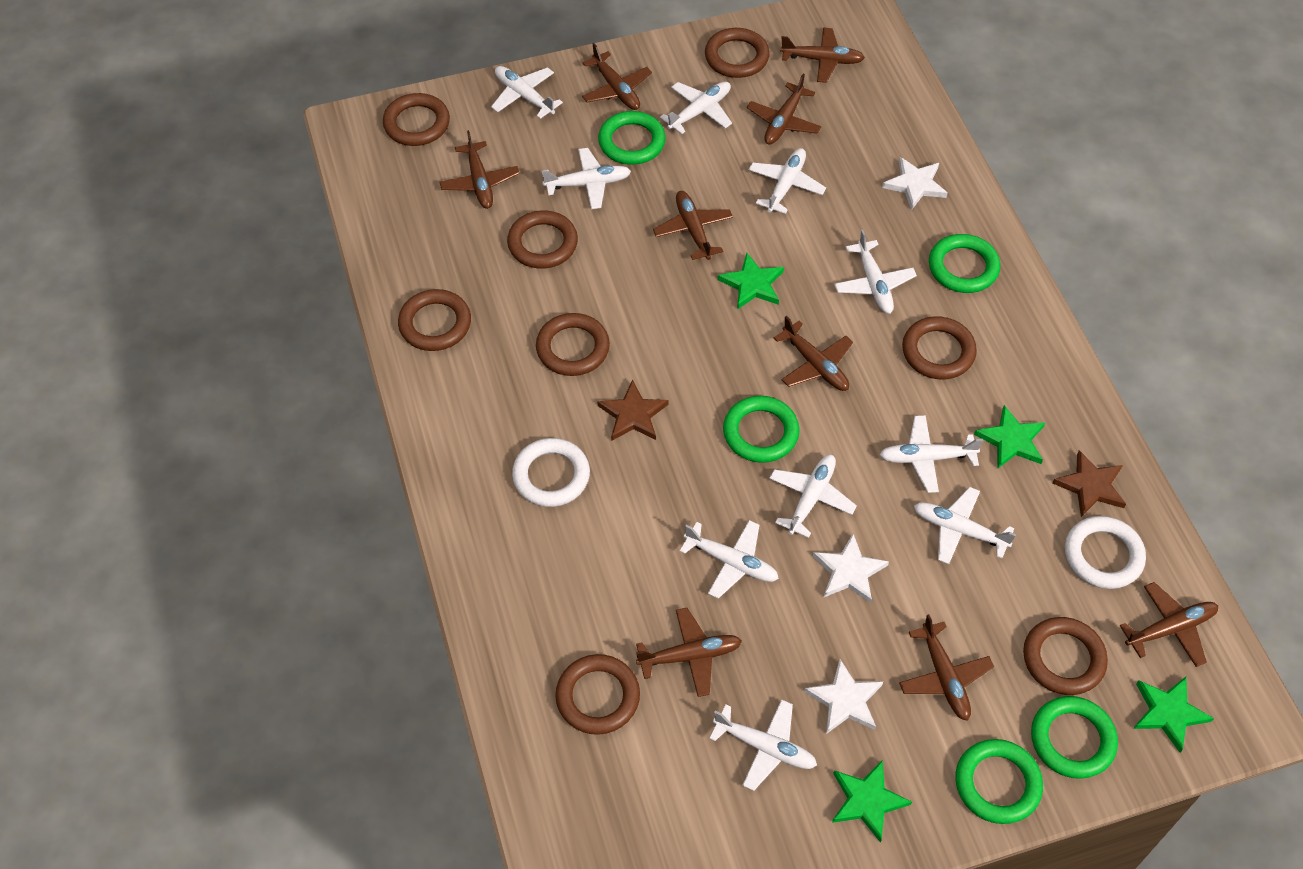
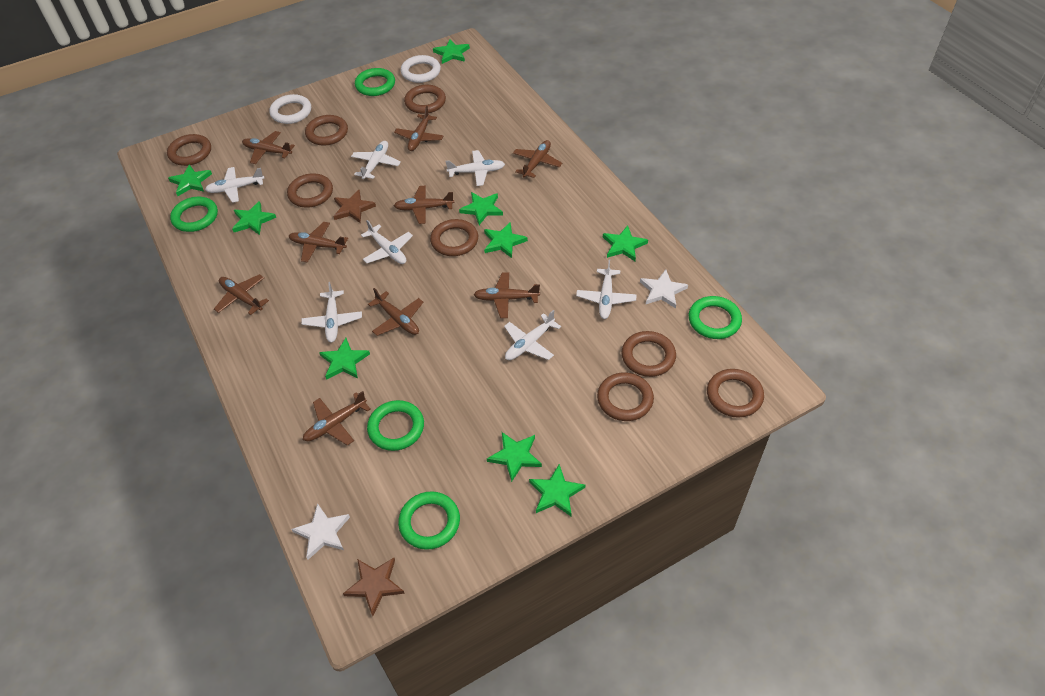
green star: 4 -> 9
white plane: 10 -> 7
white star: 3 -> 2

